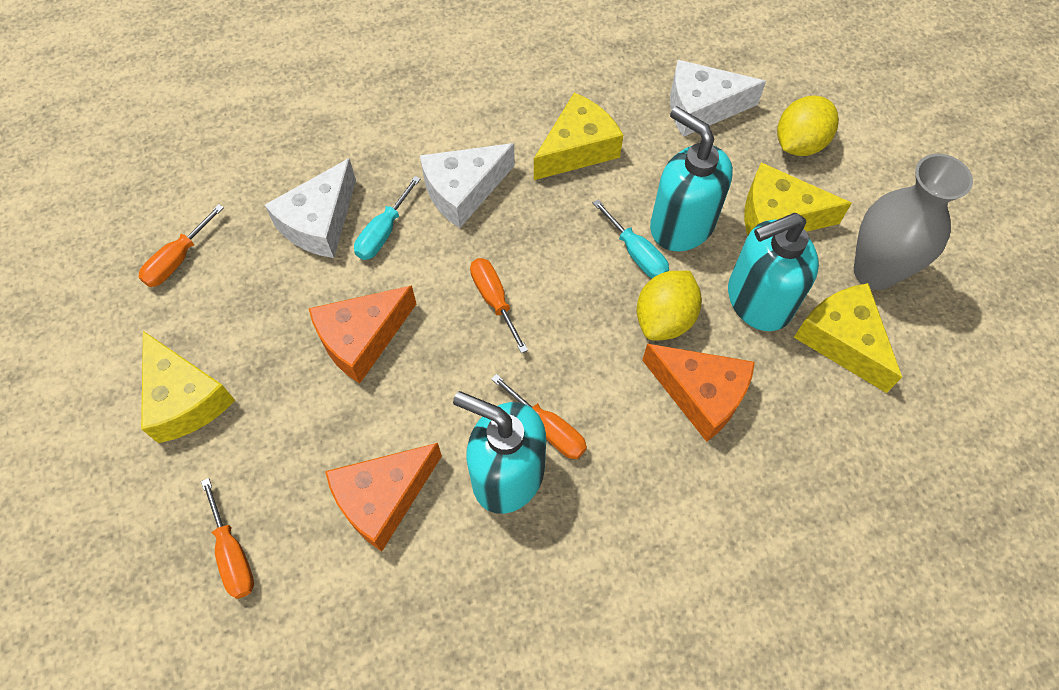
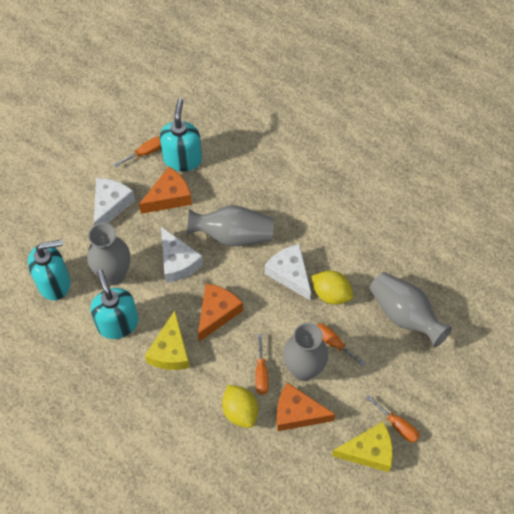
grey vase: 1 -> 4
turquoise screwdriver: 2 -> 0
yellow cheese: 4 -> 2

